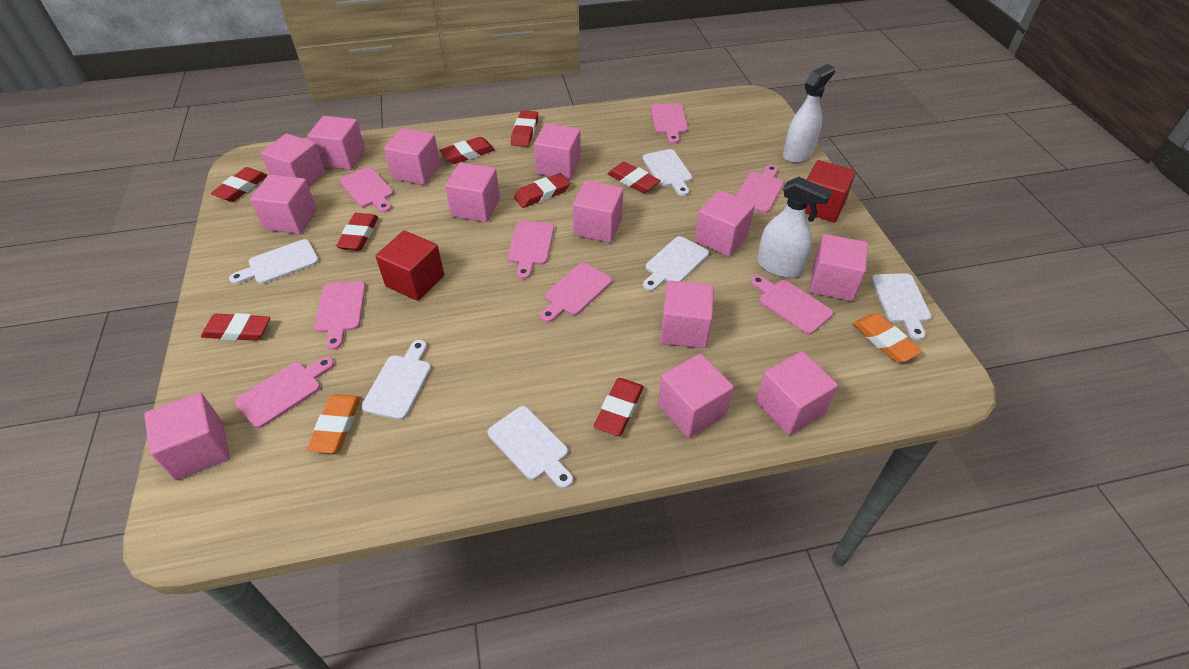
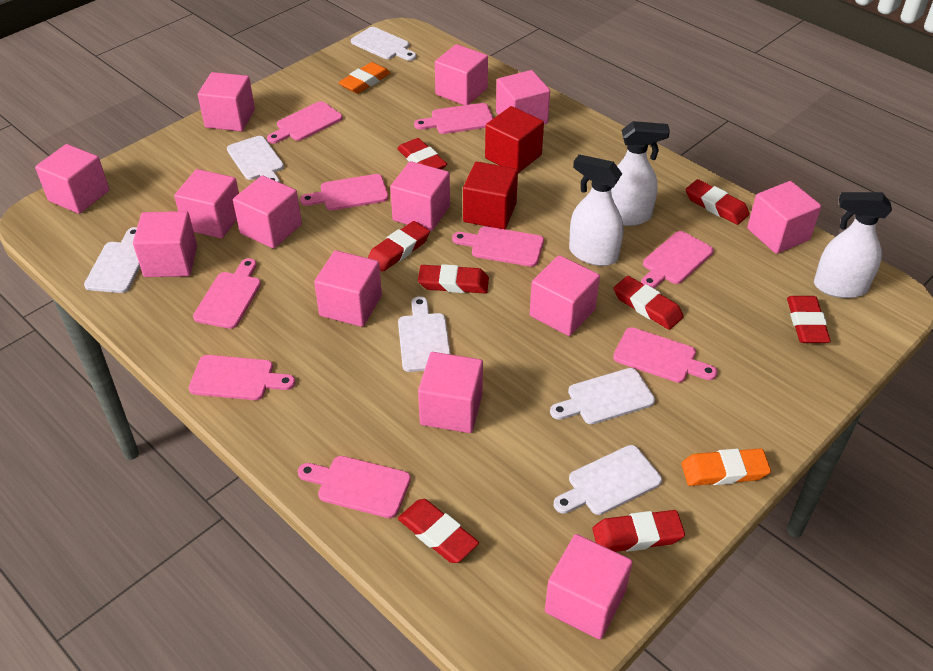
pink cutting board: 8 -> 9
white spray bottle: 2 -> 3

